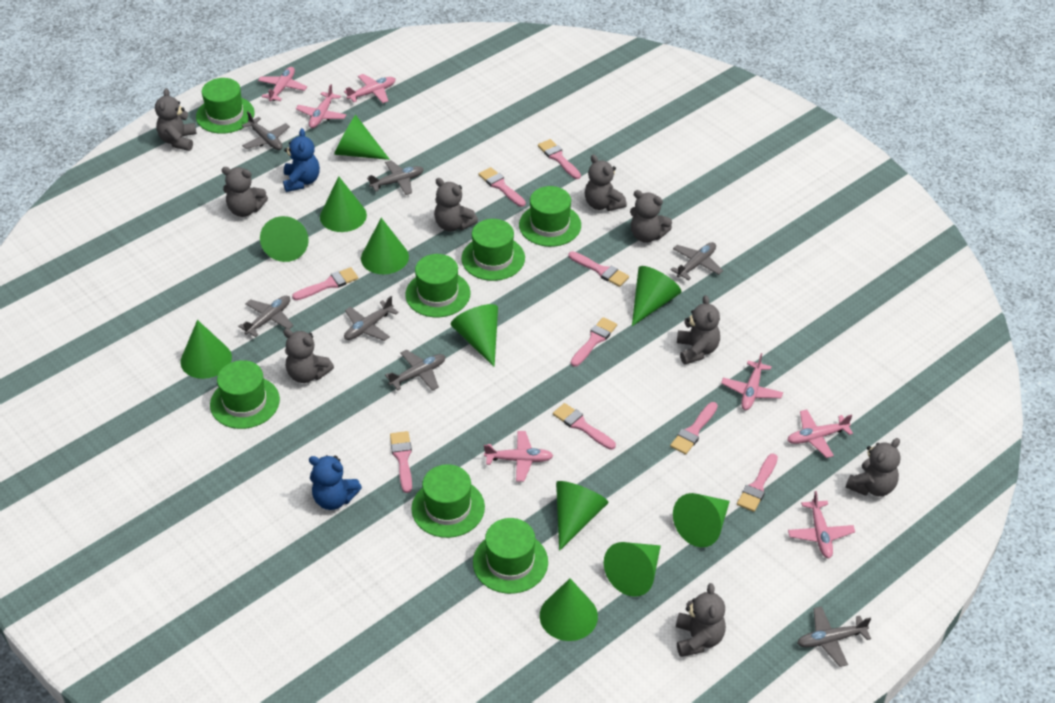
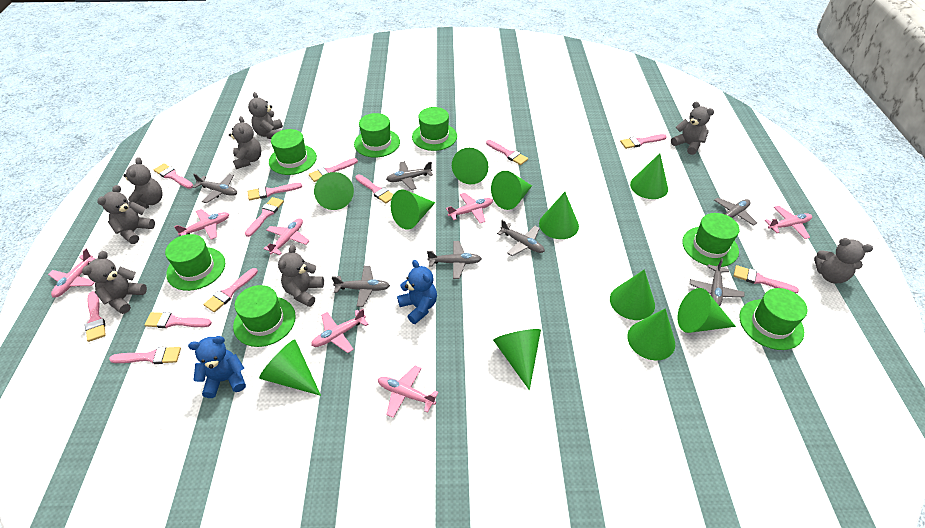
grey teddy bear: 9 -> 8
pink brush: 9 -> 12

